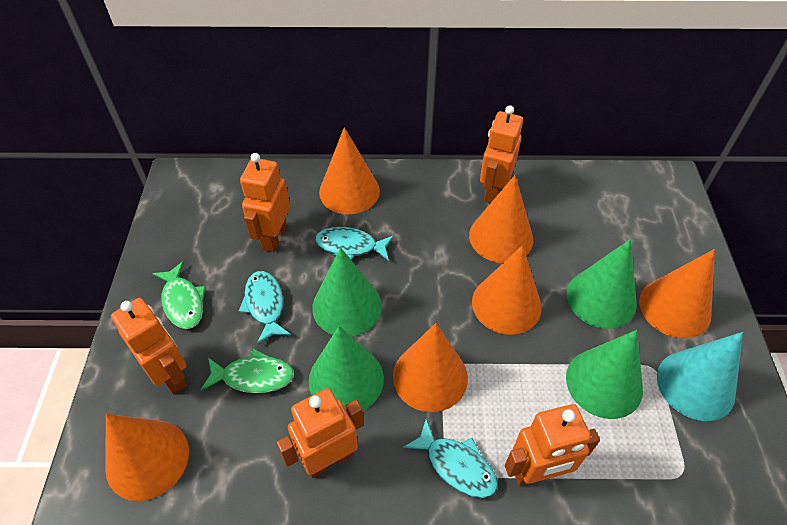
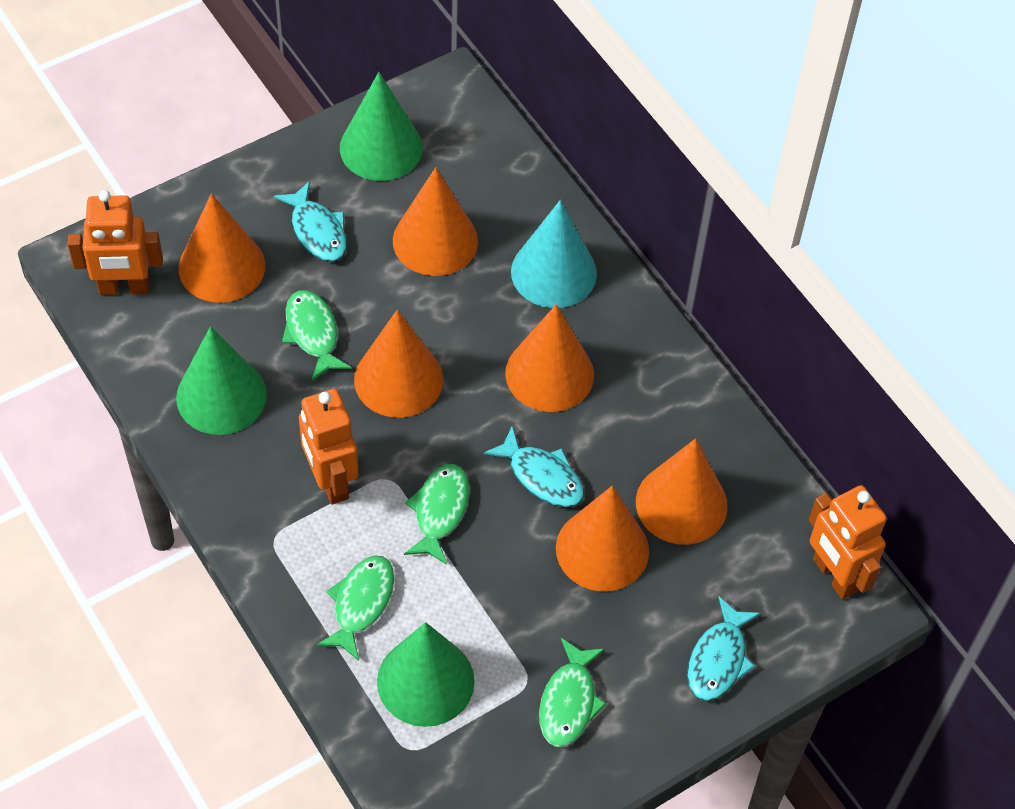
green cone: 4 -> 3
green fish: 2 -> 4
orange robot: 5 -> 3

